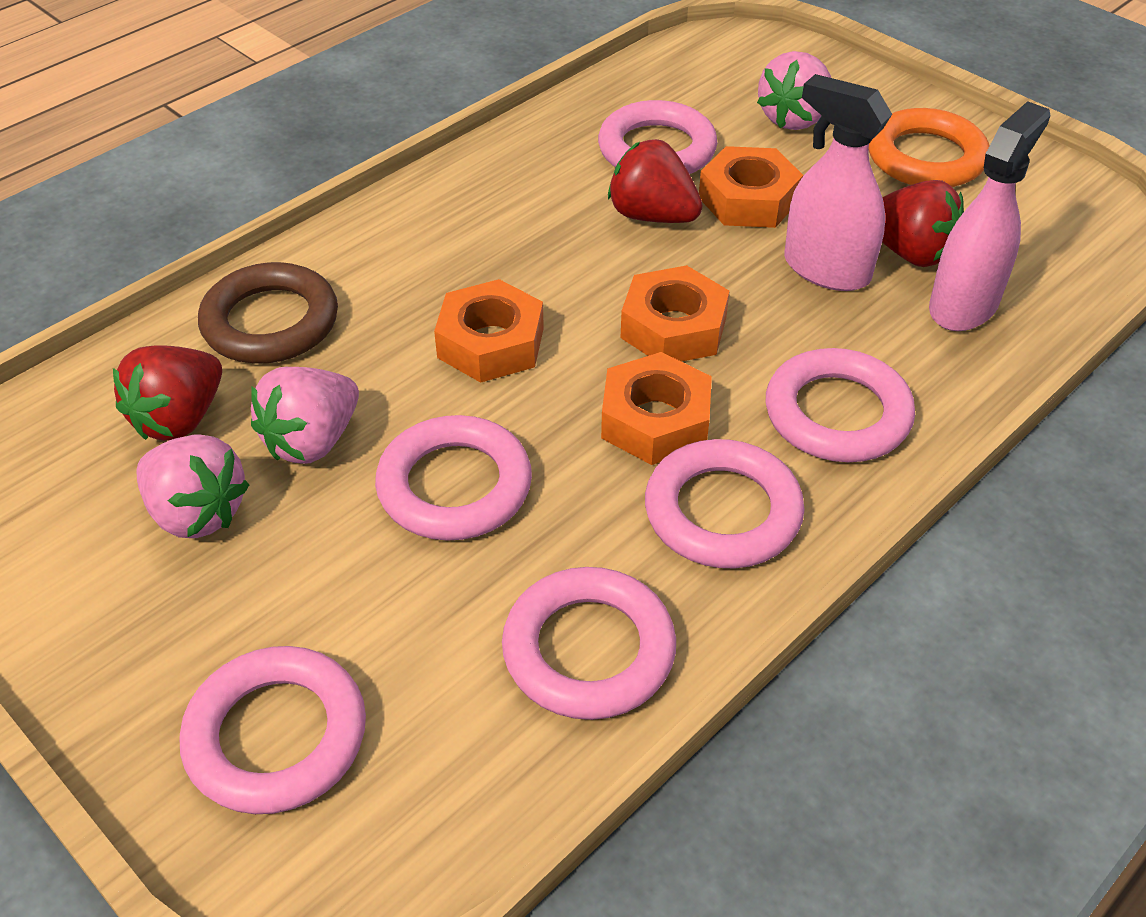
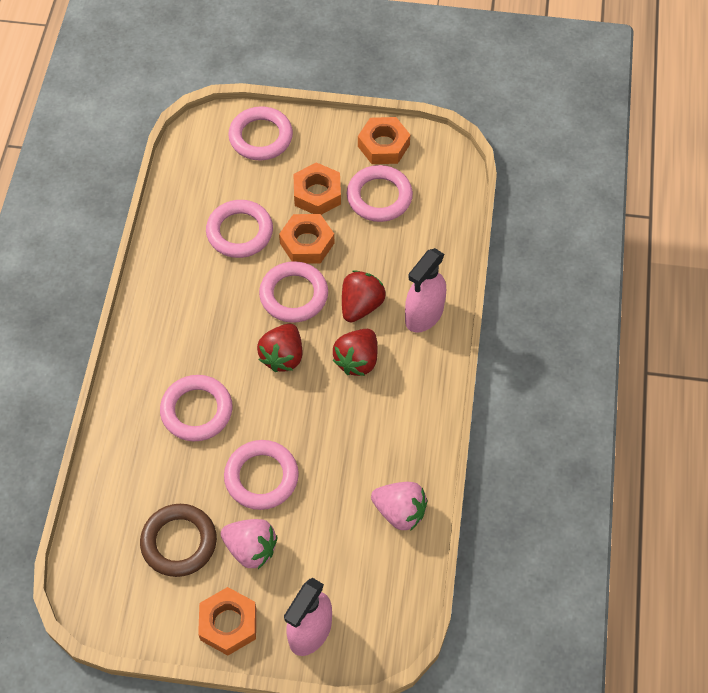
orange ring: 1 -> 0
pink strawberry: 3 -> 2

